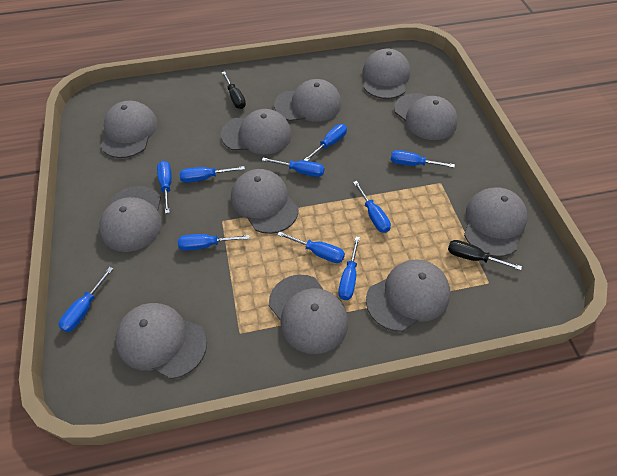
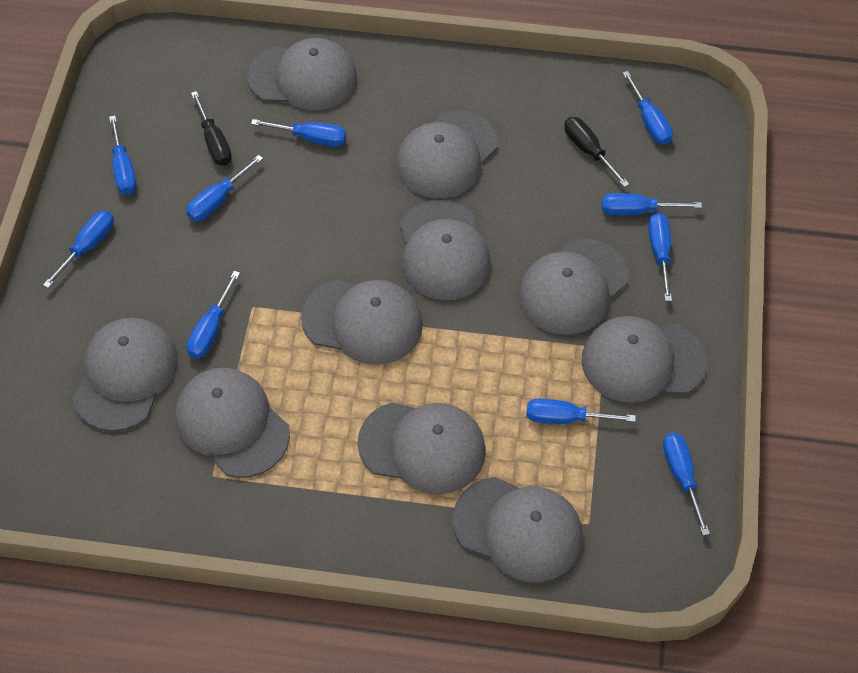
grey cap: 11 -> 10

